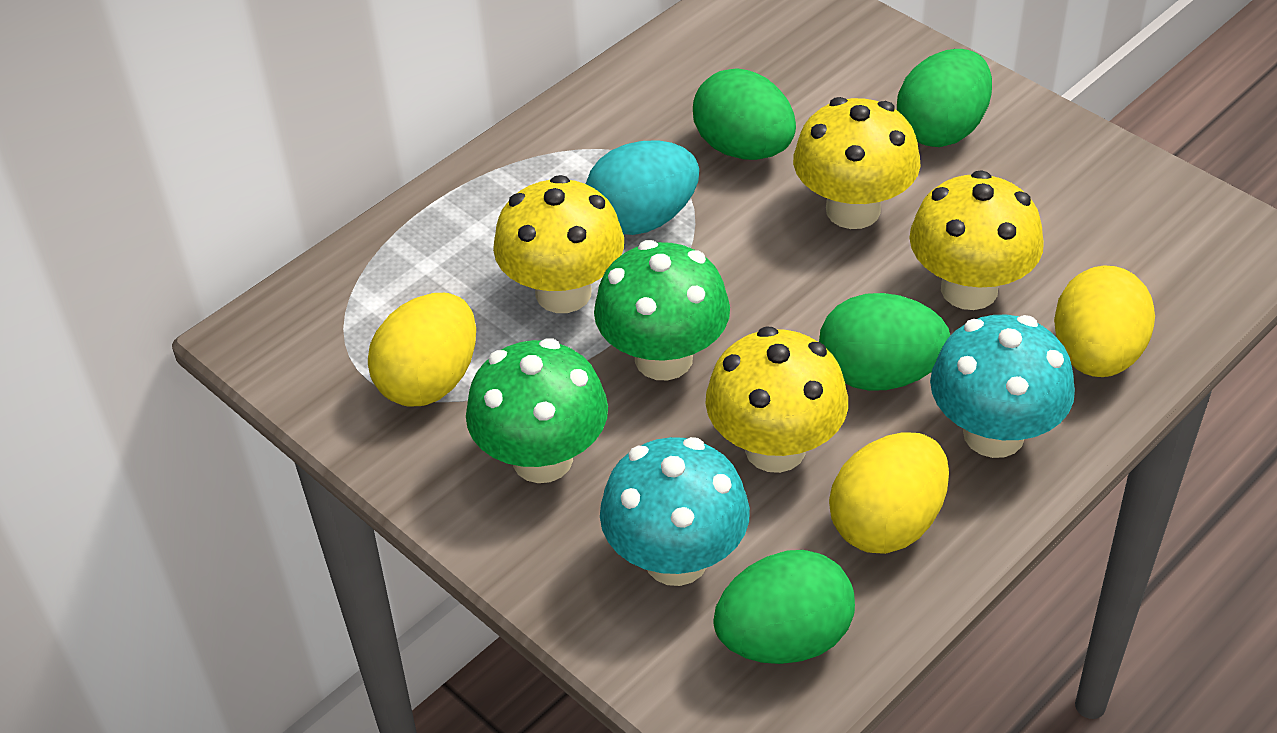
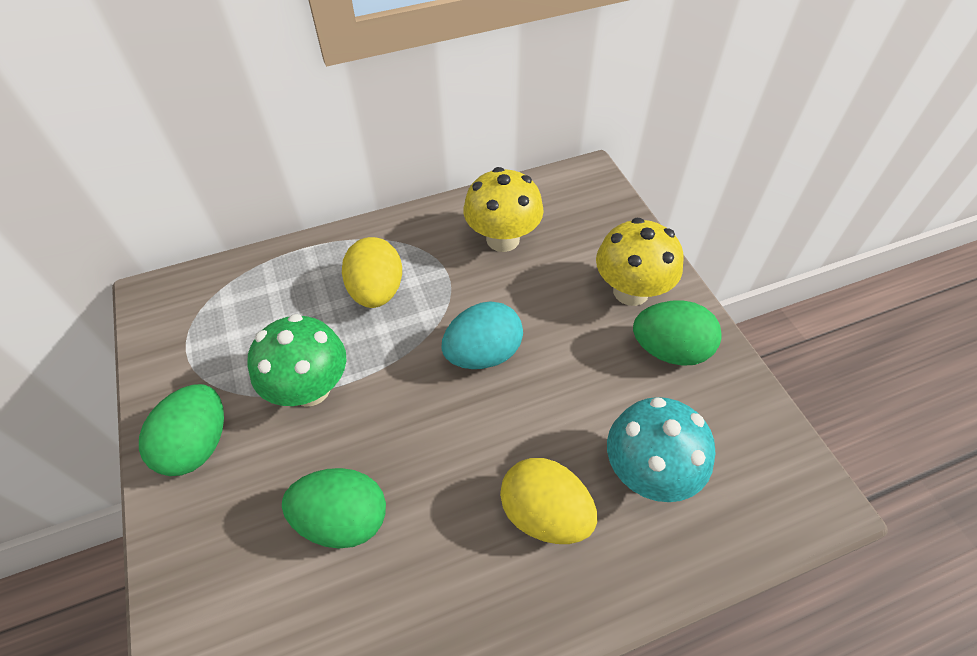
green egg: 4 -> 3
green mushroom: 2 -> 1
turquoise mushroom: 2 -> 1
yellow egg: 3 -> 2
yellow mushroom: 4 -> 2

